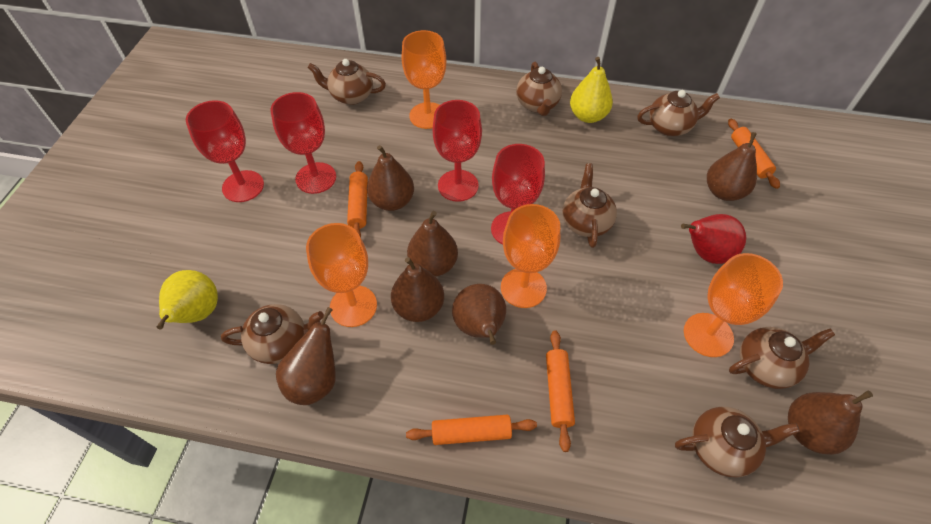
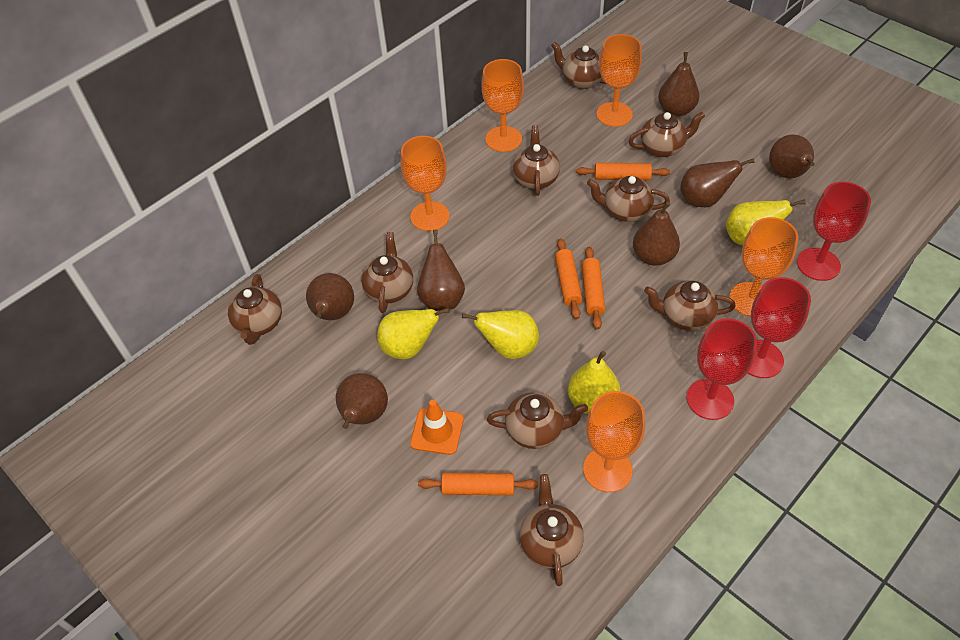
brown teapot: 7 -> 9
orange goblet: 4 -> 5
orange traffic cone: 0 -> 1
red goblet: 4 -> 3
red pear: 1 -> 0
yellow pear: 2 -> 4

